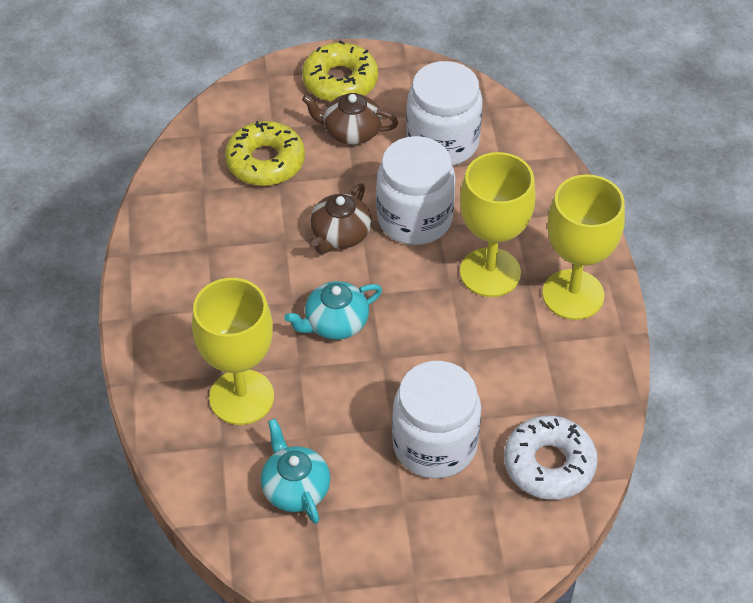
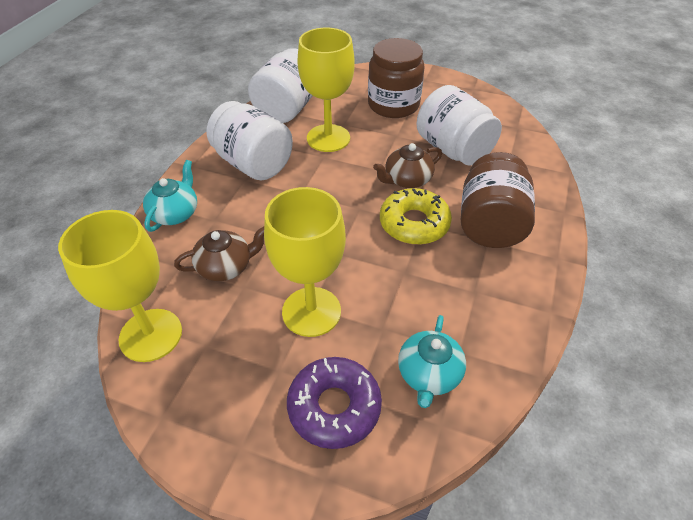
brown jar: 0 -> 2
purple donut: 0 -> 1
white donut: 1 -> 0
yellow donut: 2 -> 1

